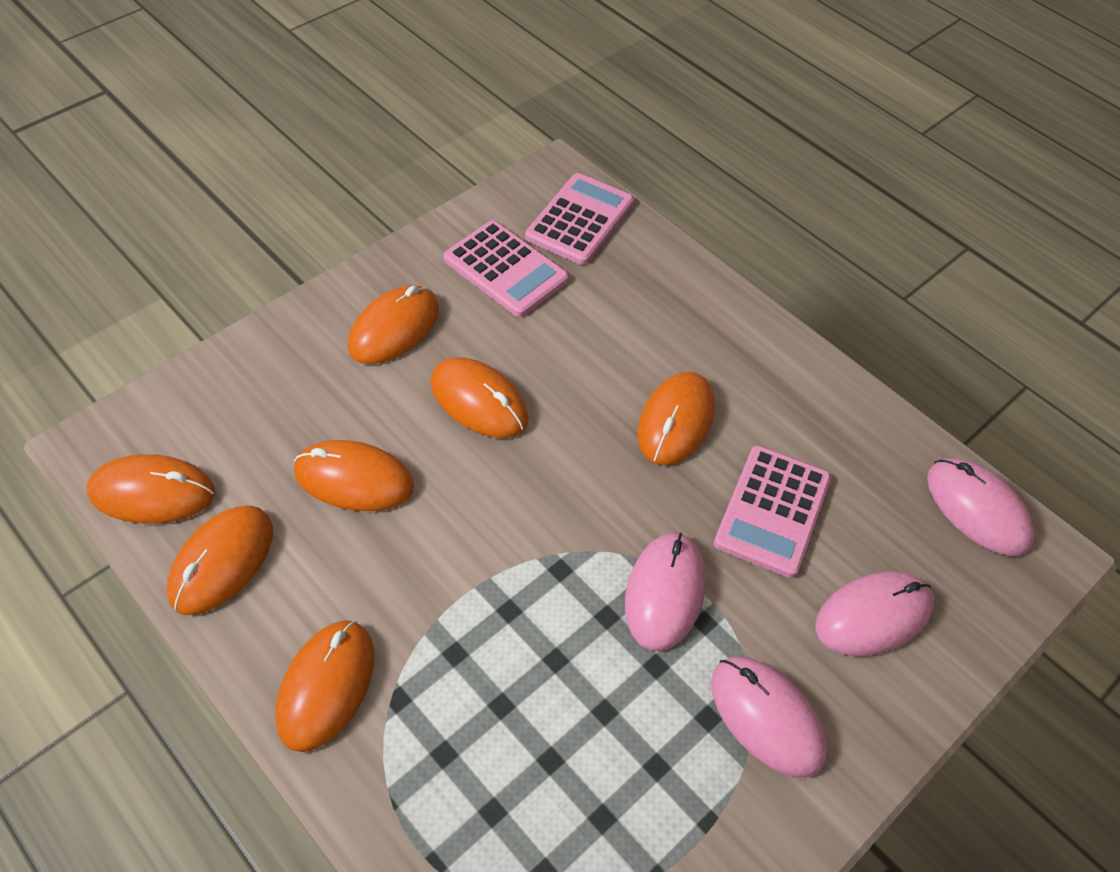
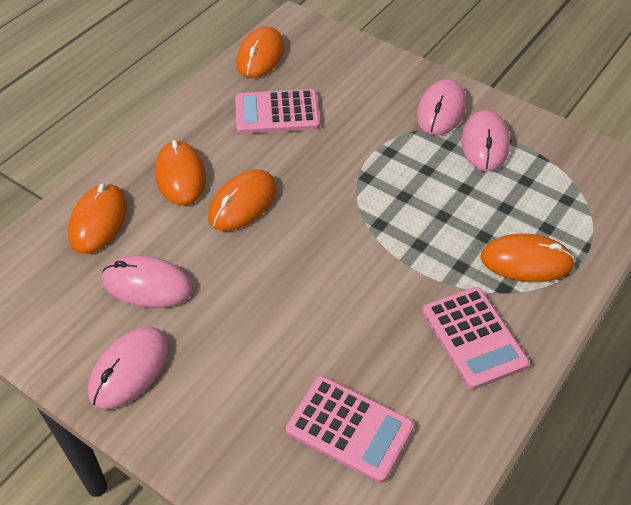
orange mouse: 7 -> 5

